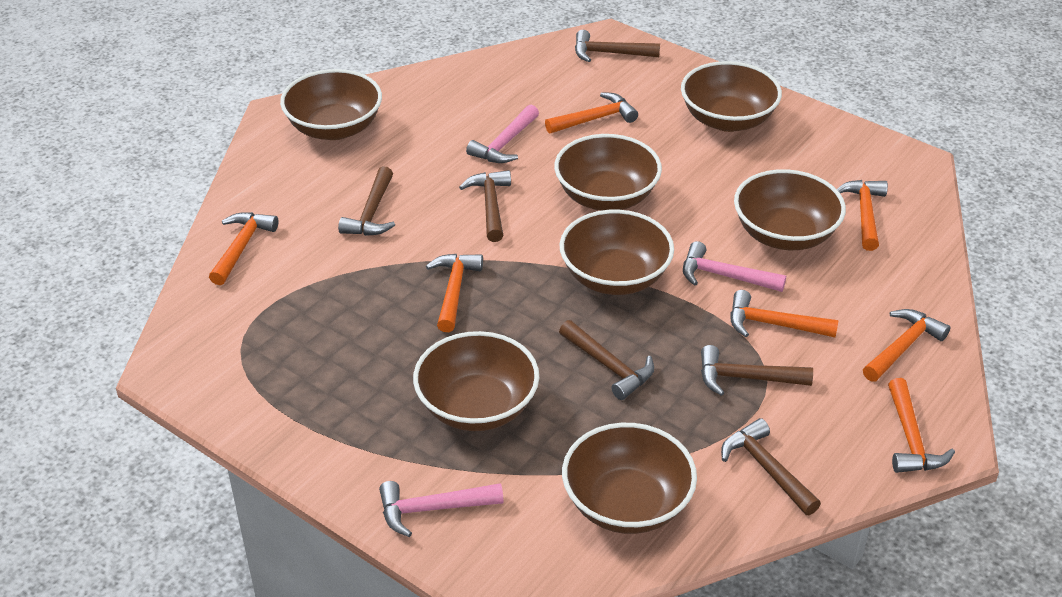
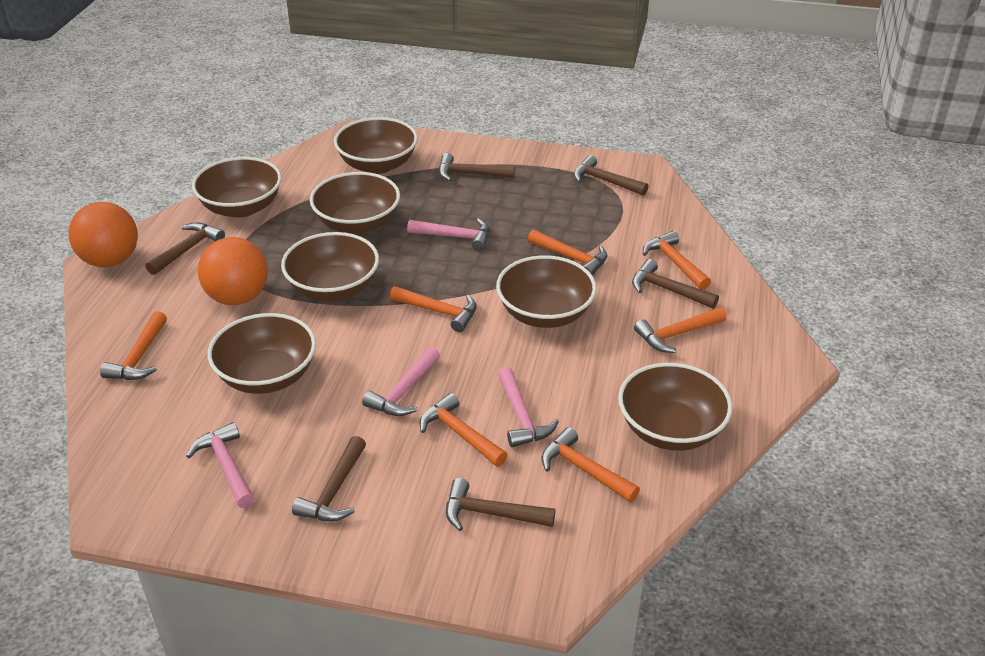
orange ball: 0 -> 2
pink hammer: 3 -> 4

